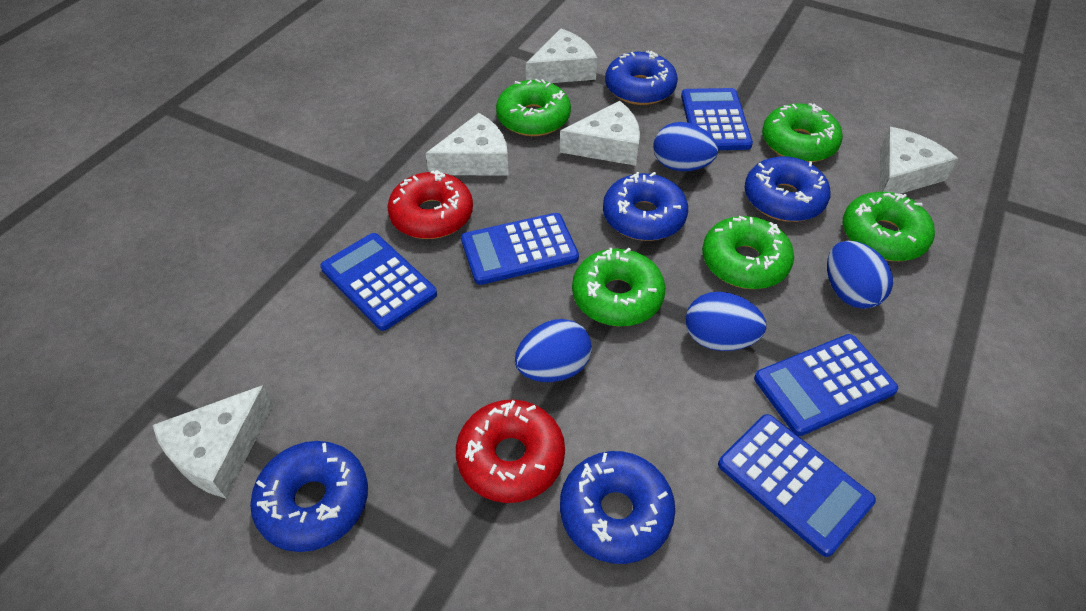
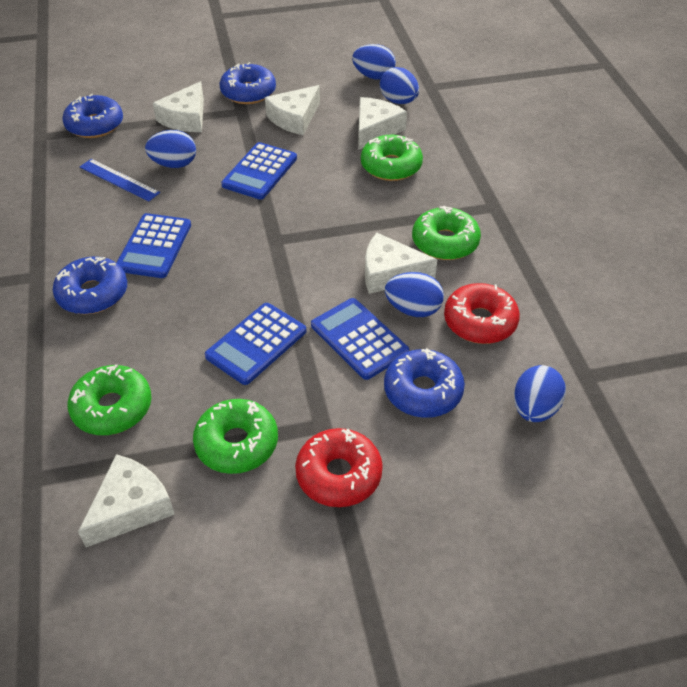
blue calculator: 5 -> 4
blue donut: 5 -> 4
blue egg: 4 -> 5
blue ruler: 0 -> 1
green donut: 5 -> 4

